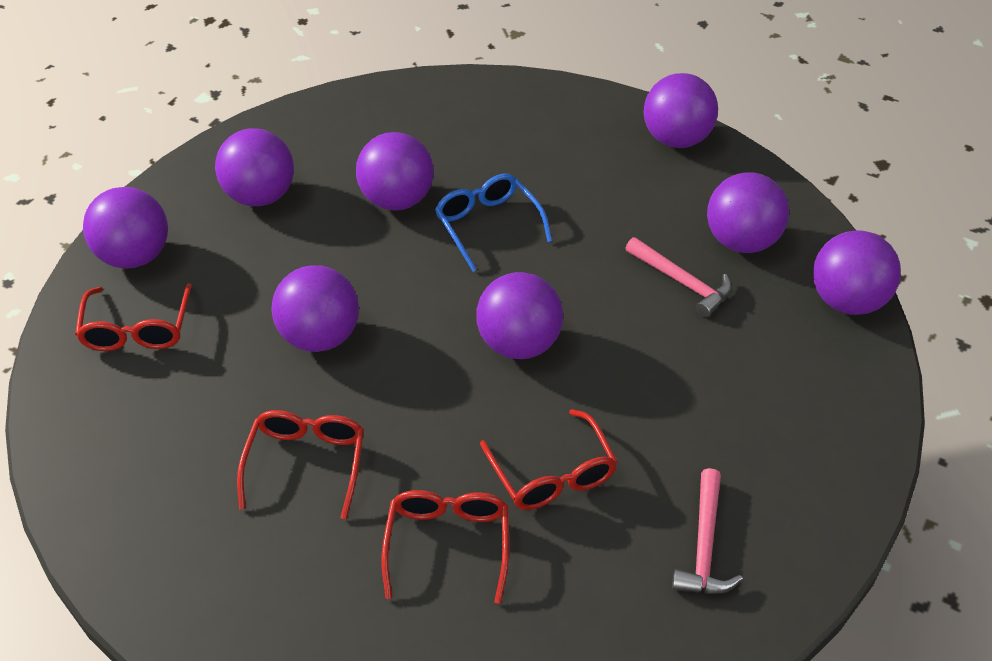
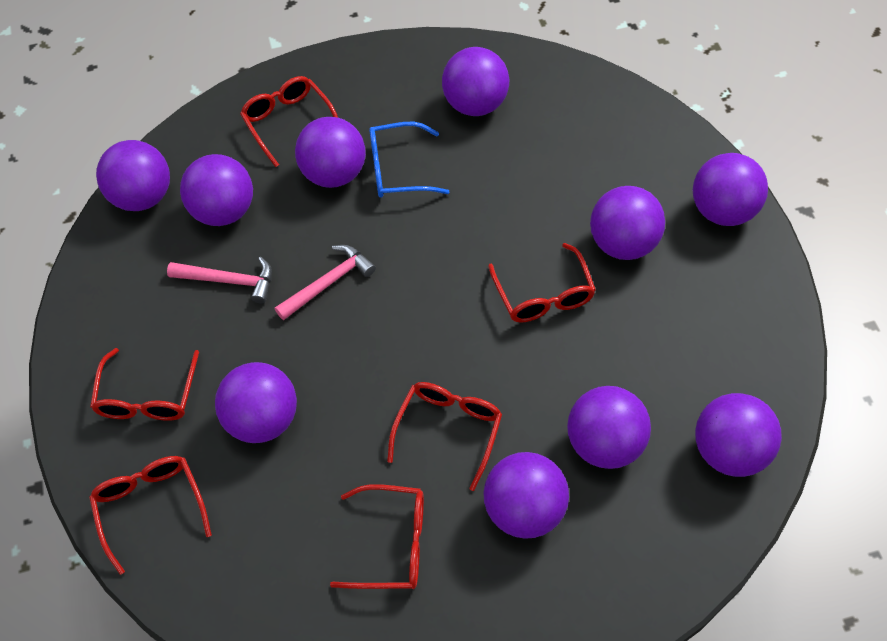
purple ball: 8 -> 10
red glasses: 4 -> 6

